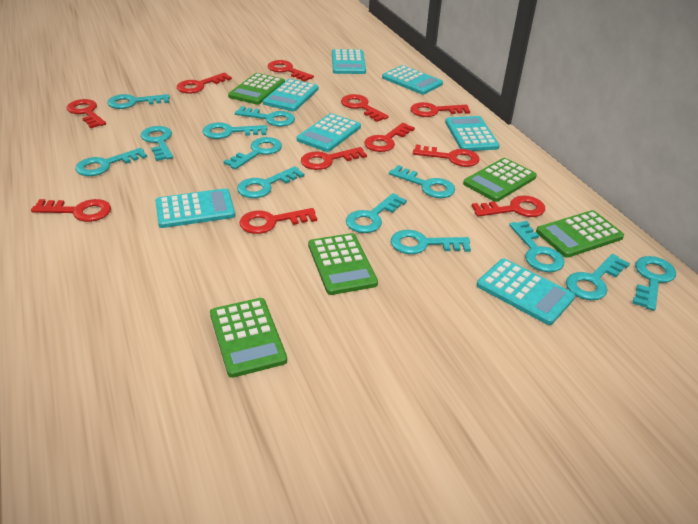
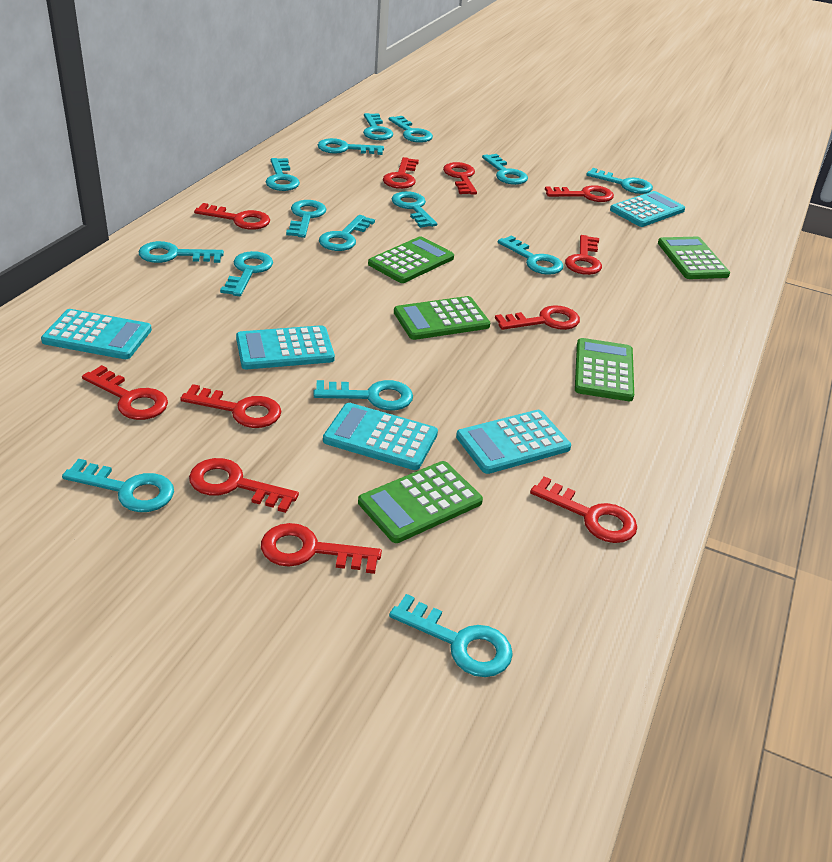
turquoise calculator: 7 -> 5
turquoise key: 13 -> 15

